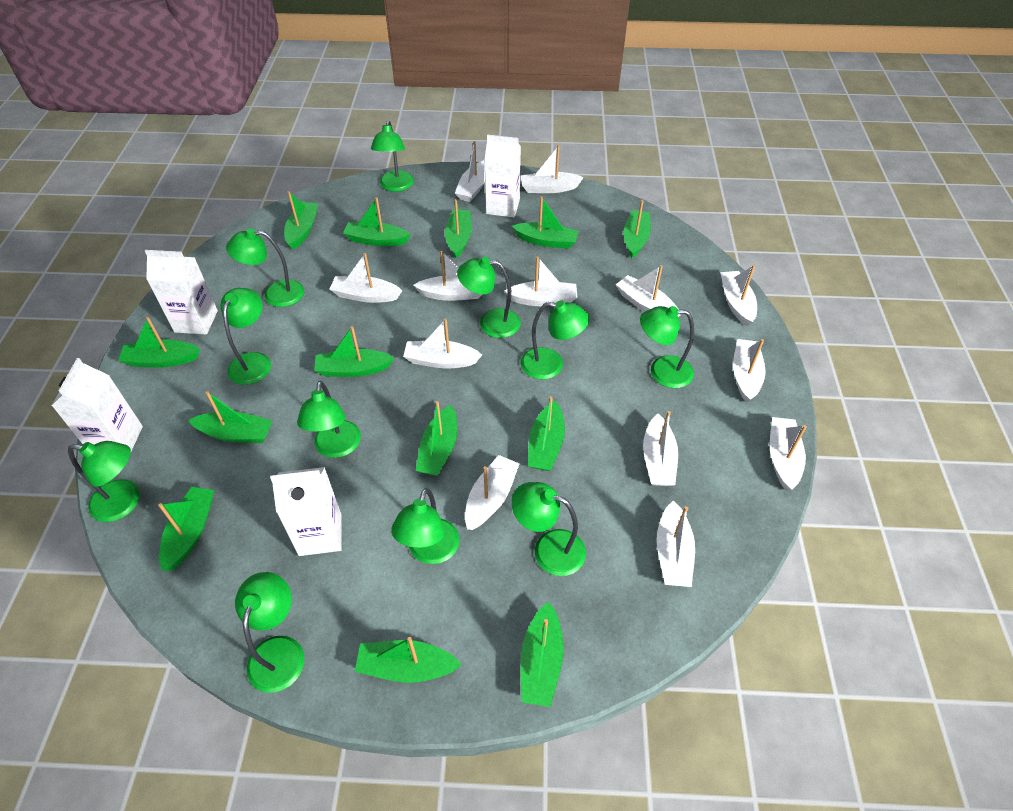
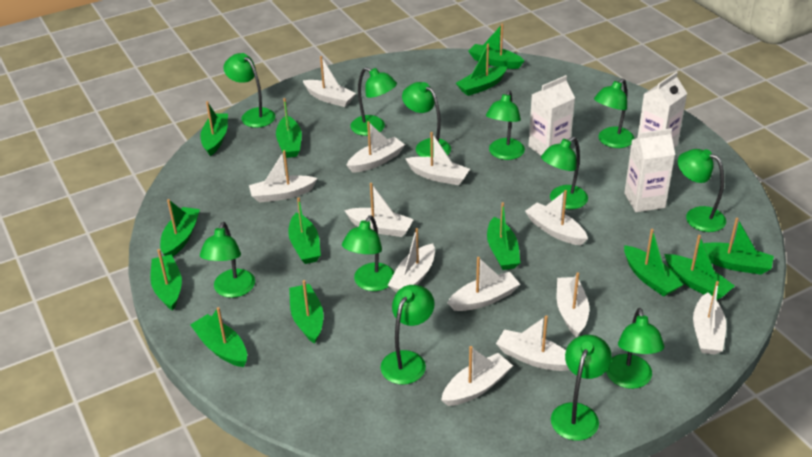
green lamp: 11 -> 12
white boat: 13 -> 12
white carton: 4 -> 3

